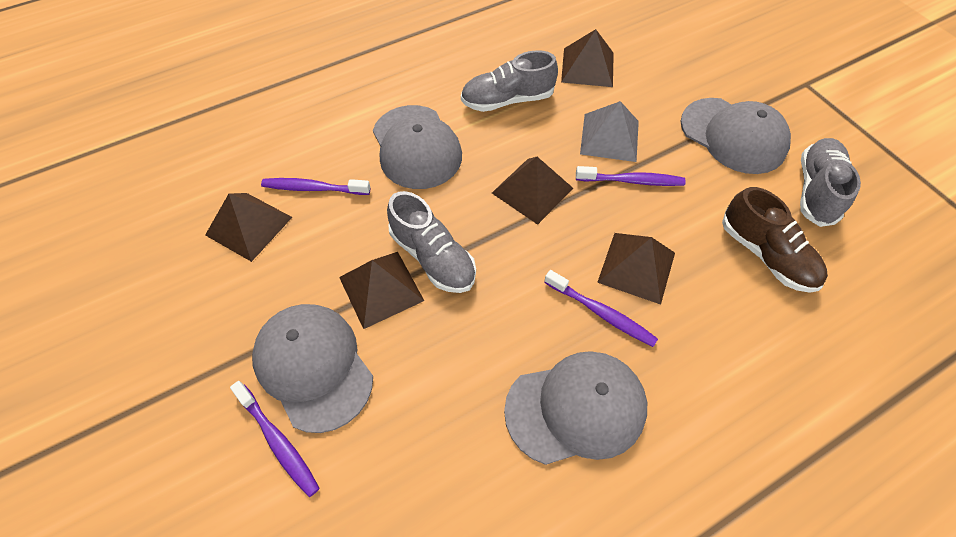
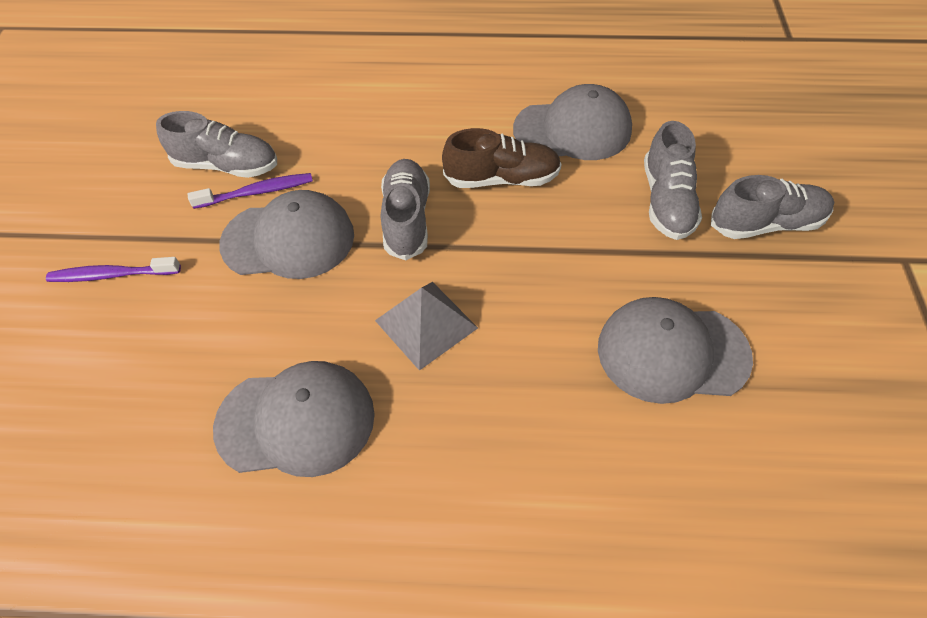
brown pyramid: 5 -> 0
grey shoe: 3 -> 4
purple toothbrush: 4 -> 2

